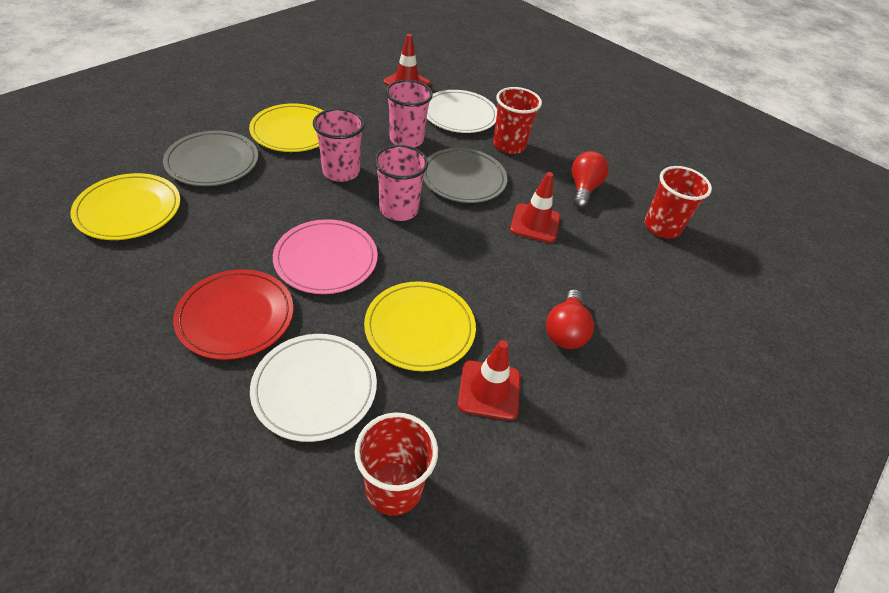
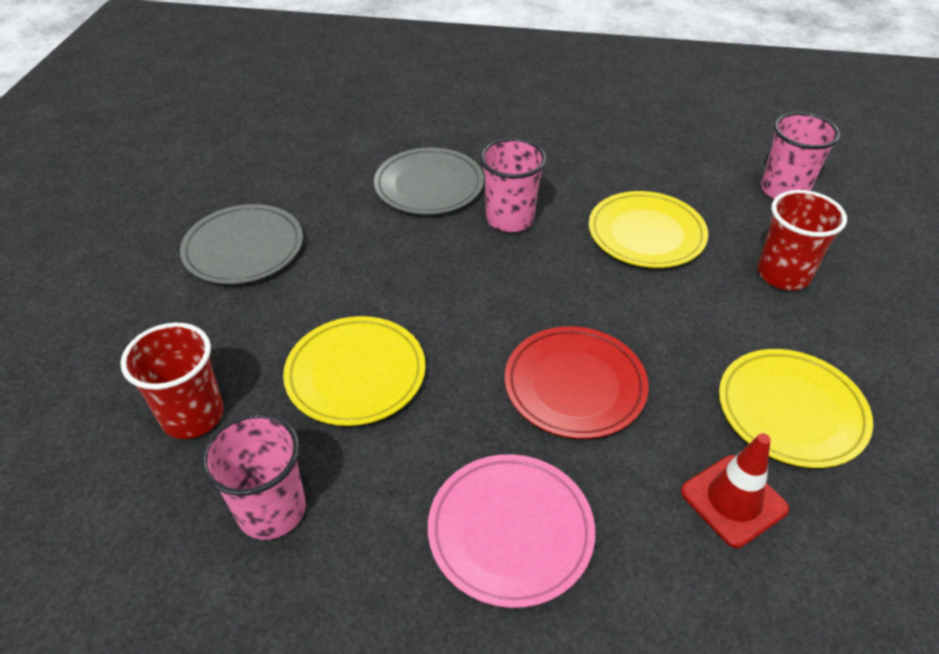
red cup: 3 -> 2
red light bulb: 2 -> 0
red traffic cone: 3 -> 1
white plate: 2 -> 0

